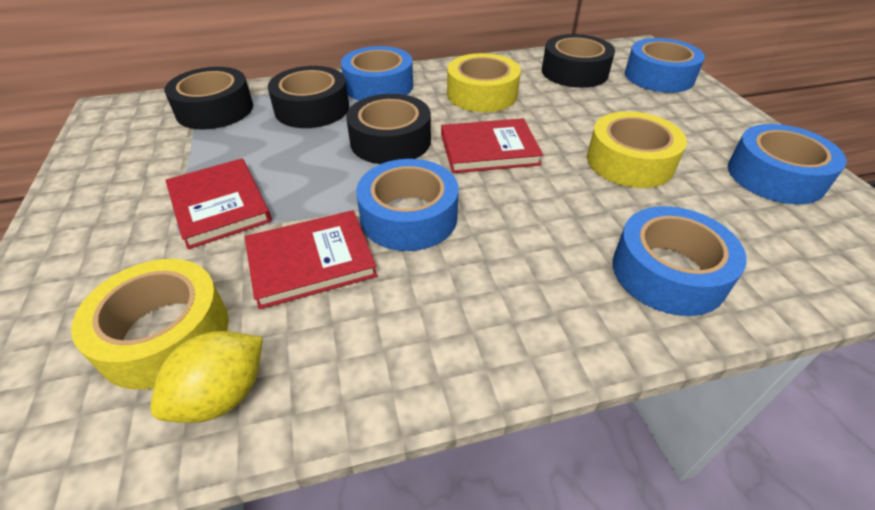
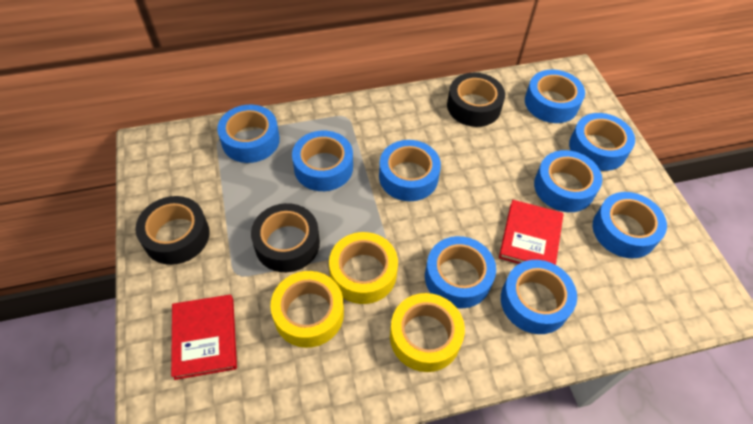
black tape: 4 -> 3
blue tape: 5 -> 9
red book: 3 -> 2
yellow lemon: 1 -> 0

